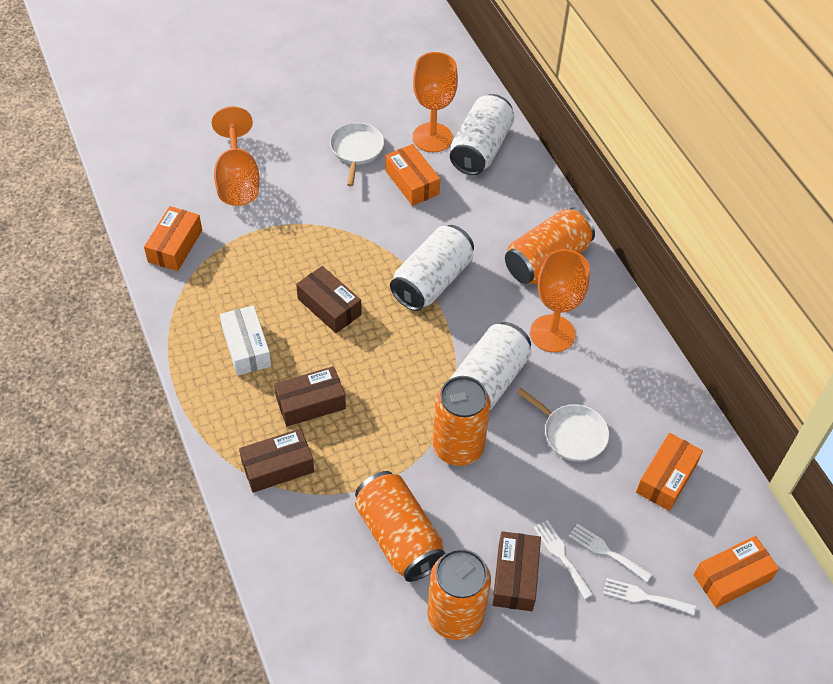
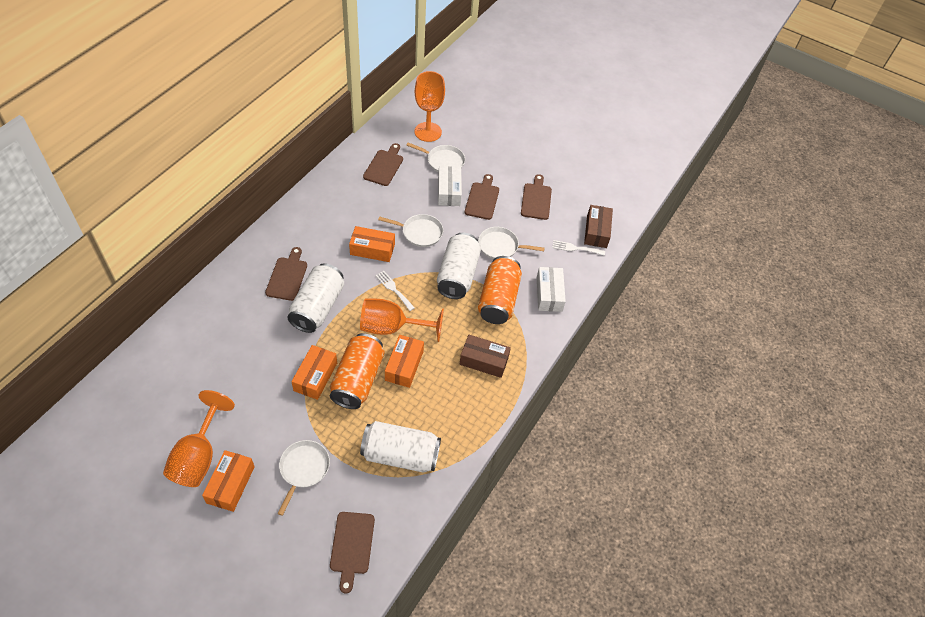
brown box: 4 -> 2
brown cutting board: 0 -> 5
orange can: 4 -> 2
white box: 1 -> 2
white fork: 3 -> 2
white pan: 2 -> 4

